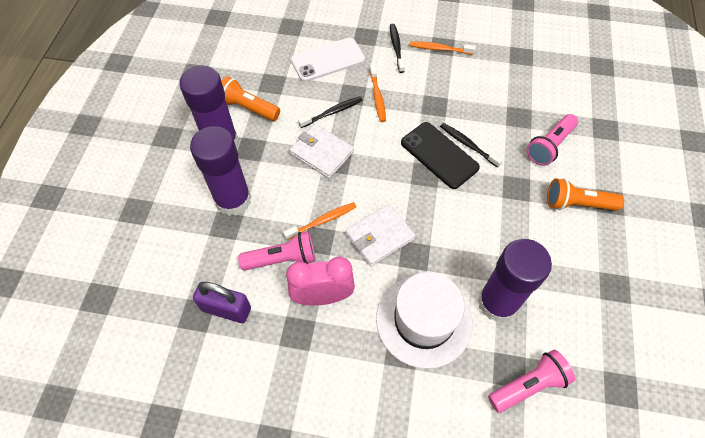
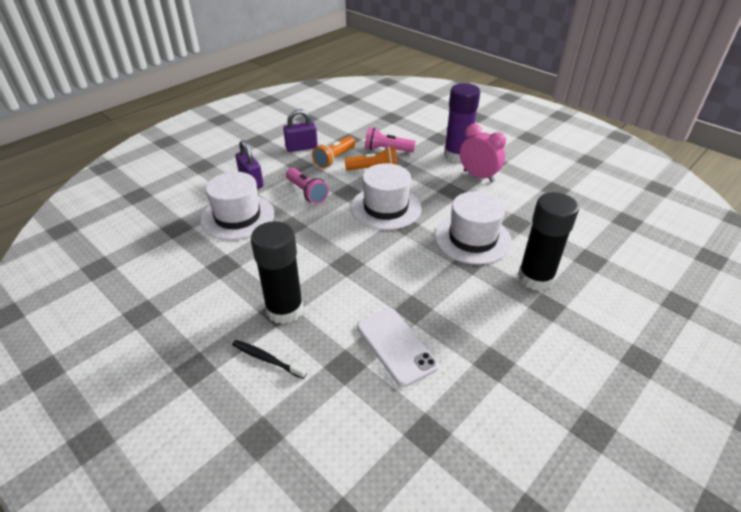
black glue stick: 0 -> 2
black phone: 1 -> 0
black toothbrush: 3 -> 1
orange toothbrush: 3 -> 0
pink flashlight: 3 -> 2
purple glue stick: 3 -> 1
purple padlock: 1 -> 2
white hat: 1 -> 3
white wallet: 2 -> 0

